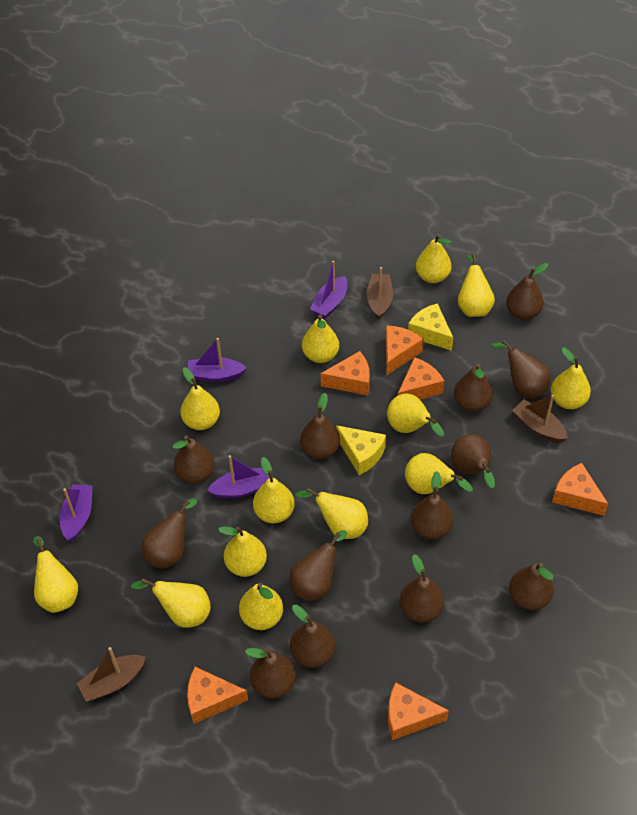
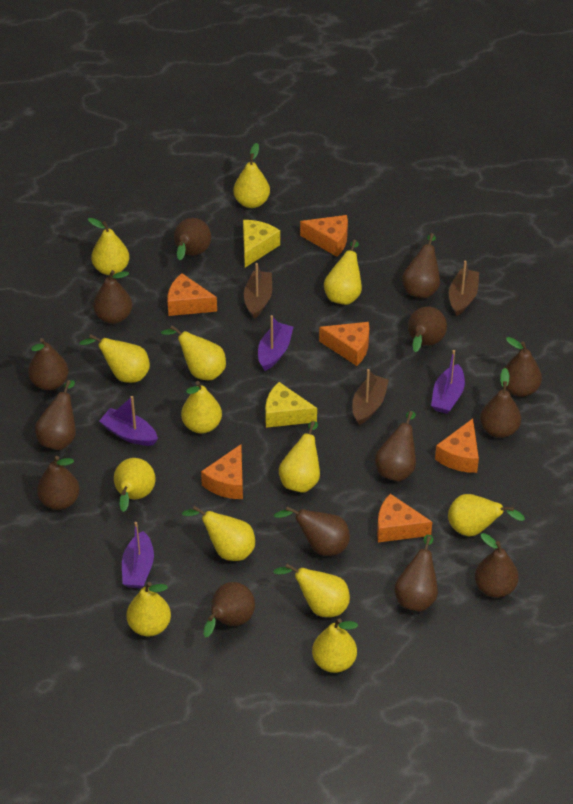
brown pear: 13 -> 14

